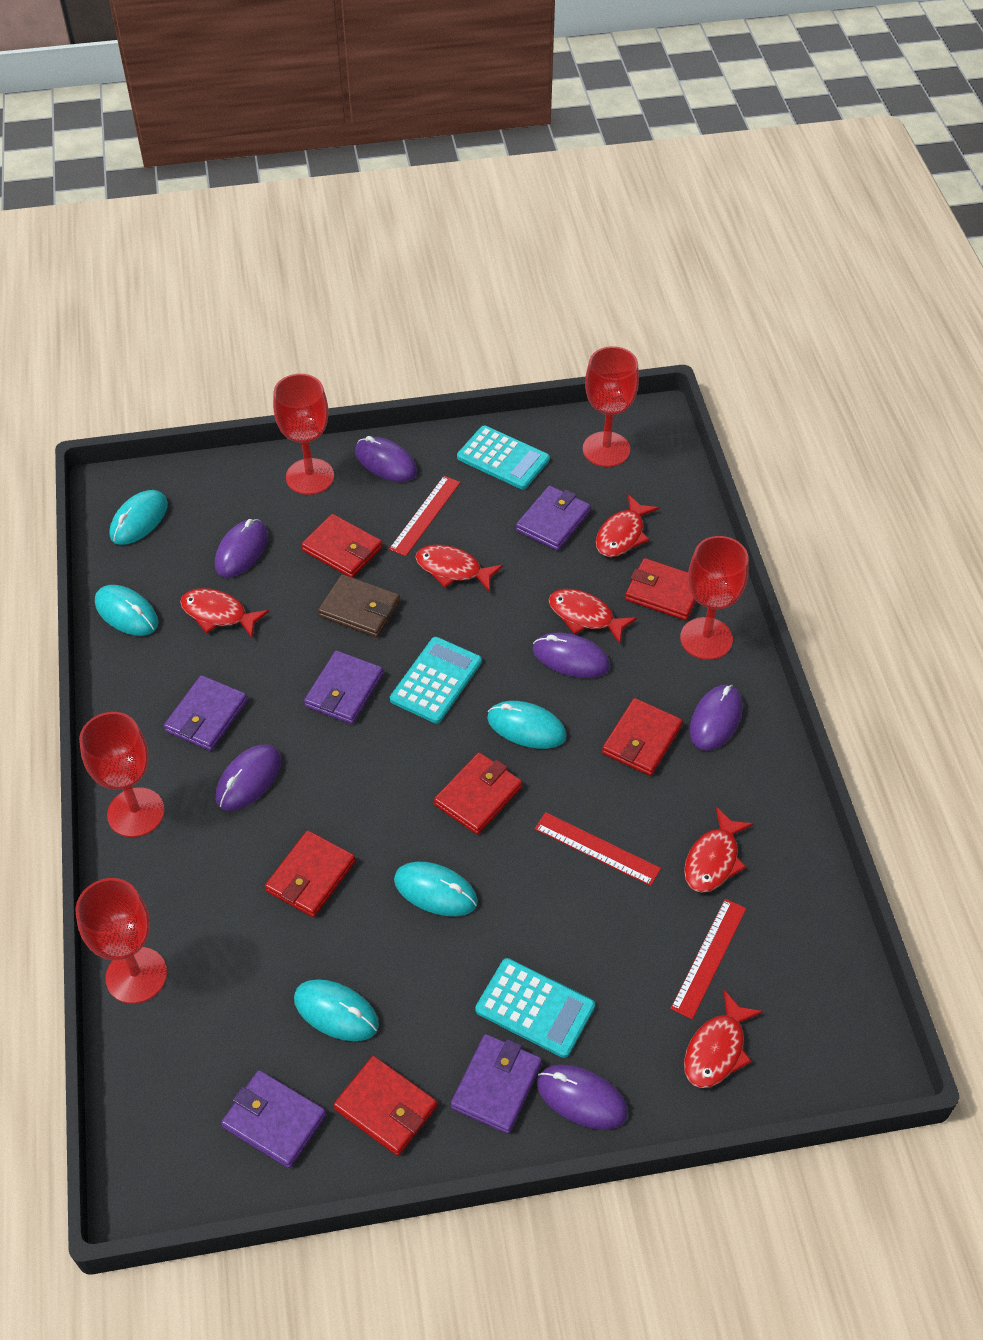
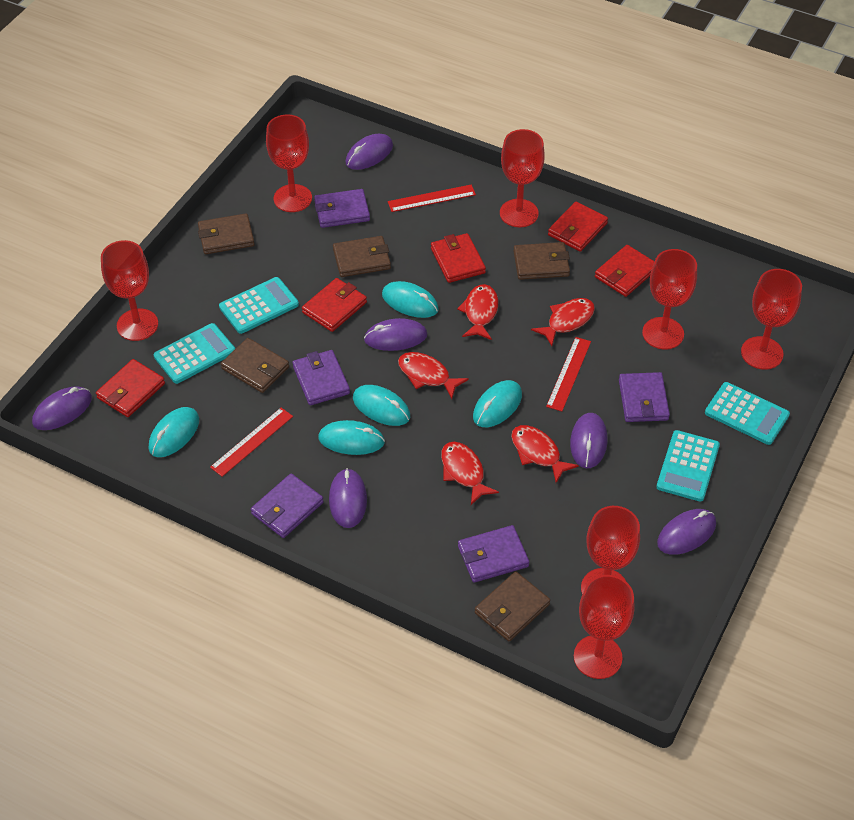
brown wallet: 1 -> 5
red fish: 6 -> 5
red goblet: 5 -> 7
red wallet: 6 -> 5
turquoise calculator: 3 -> 4

